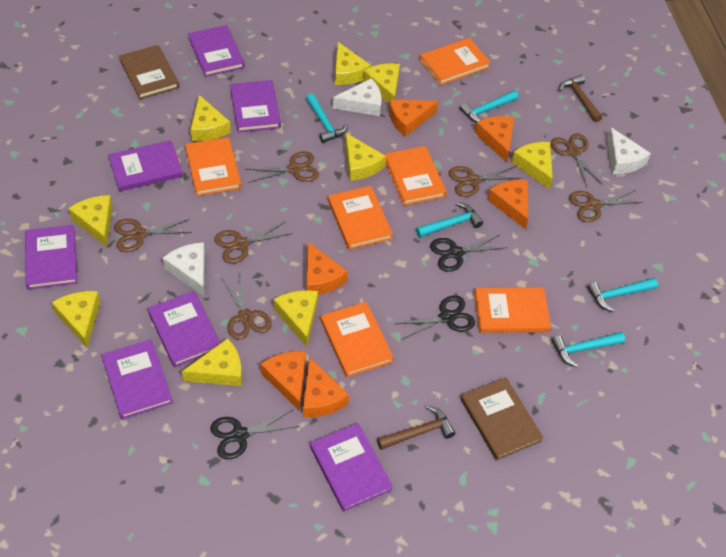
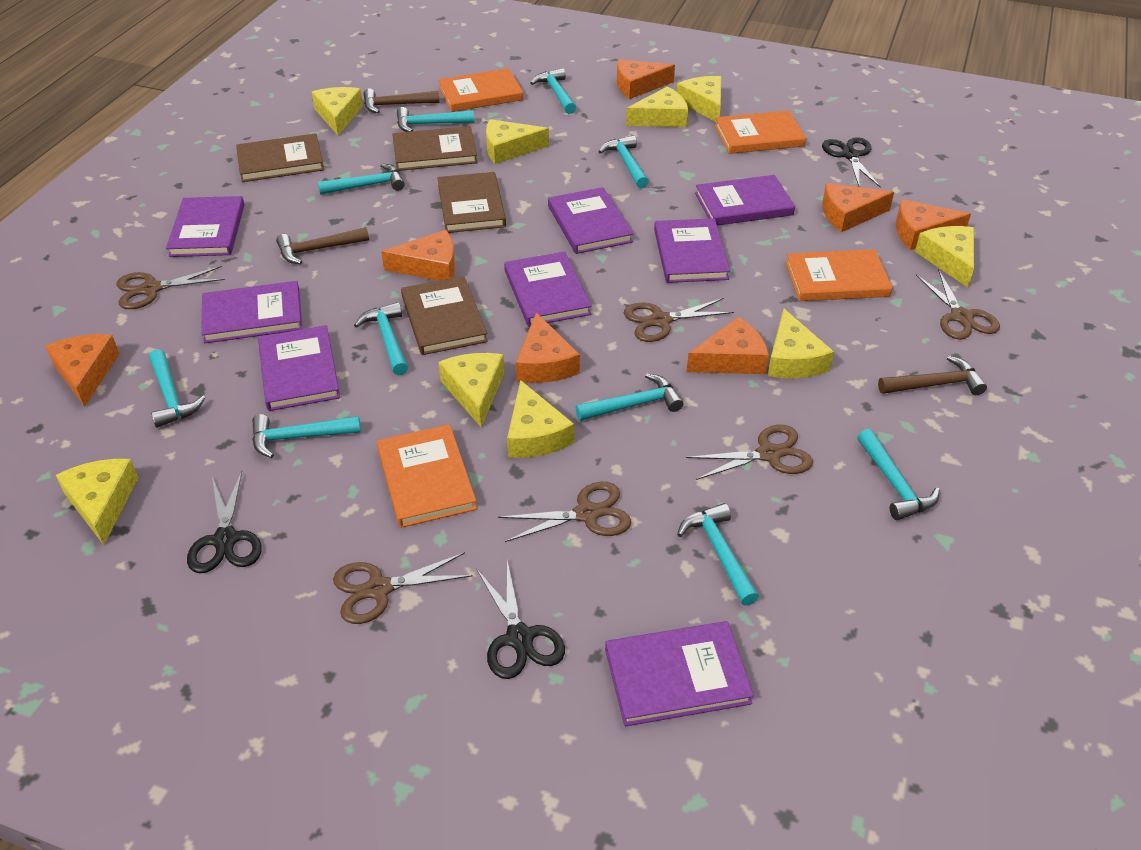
brown book: 2 -> 4
brown hammer: 2 -> 3
brown scissors: 7 -> 6
orange book: 6 -> 4
orange cheese: 6 -> 7
purple book: 7 -> 8
turquoise hammer: 5 -> 10
white cheese: 3 -> 0

